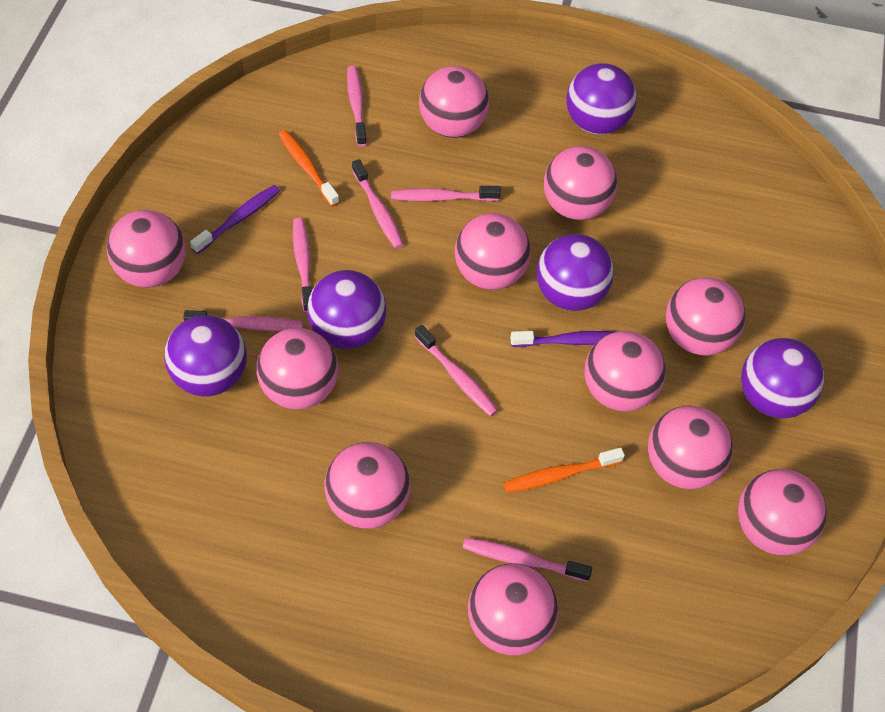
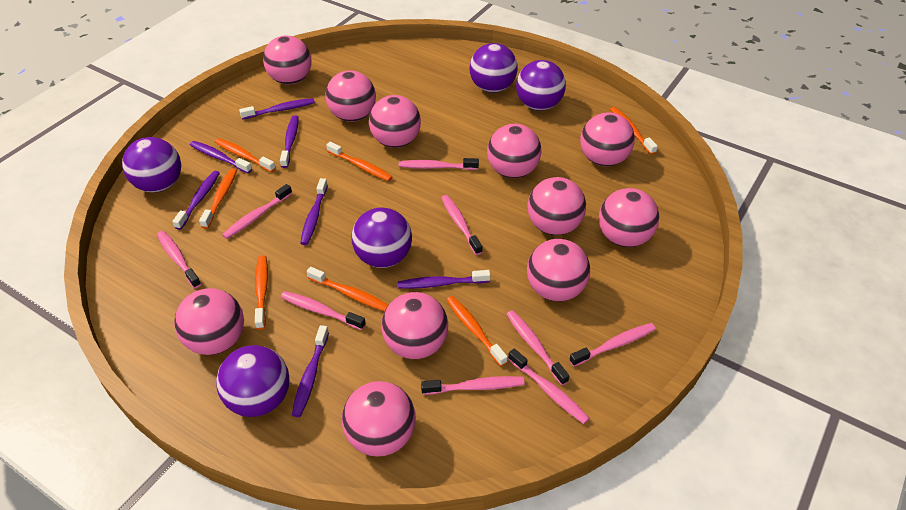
orange toothbrush: 2 -> 7
pink toothbrush: 7 -> 9
purple toothbrush: 2 -> 7

